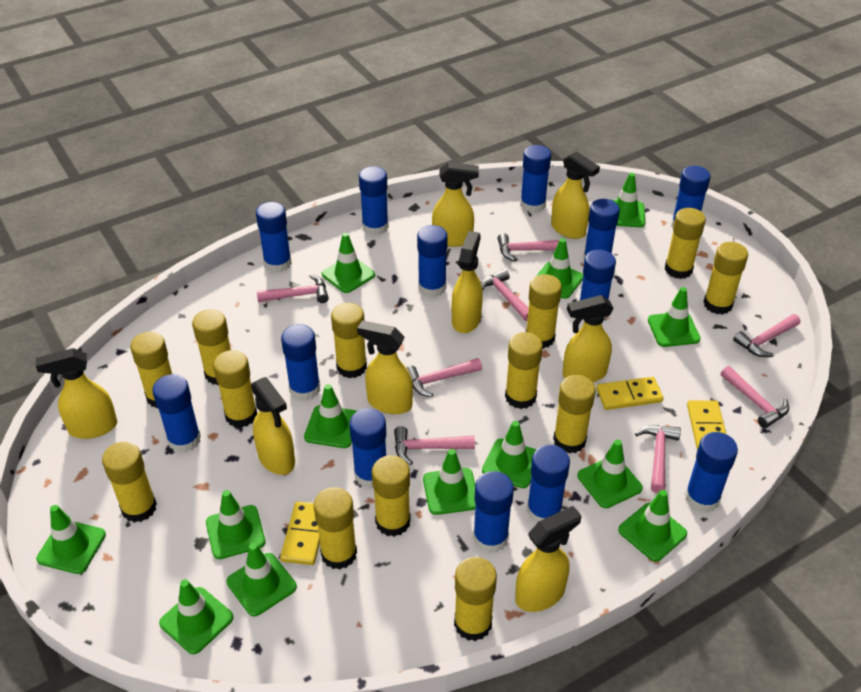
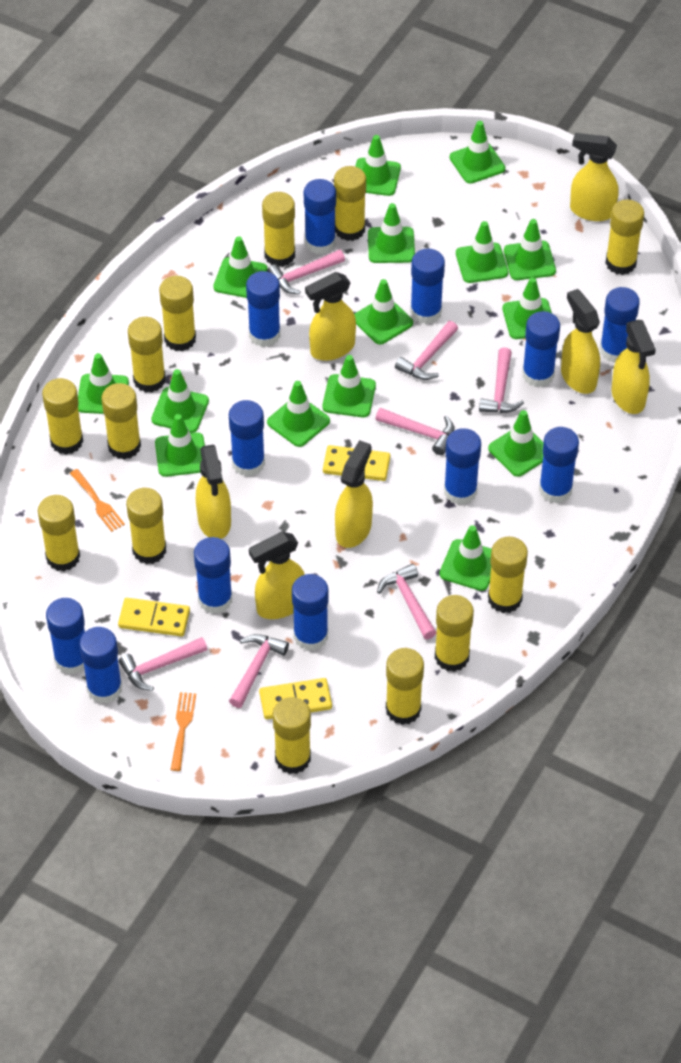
blue glue stick: 13 -> 12
green traffic cone: 13 -> 15
orange fork: 0 -> 2
pink hammer: 8 -> 7
yellow spray bottle: 8 -> 7

